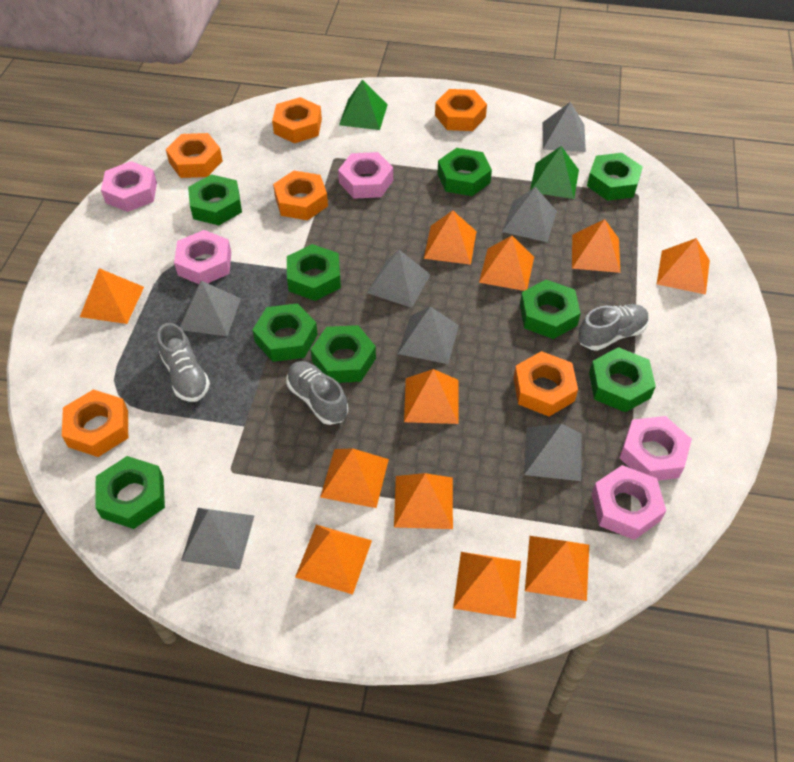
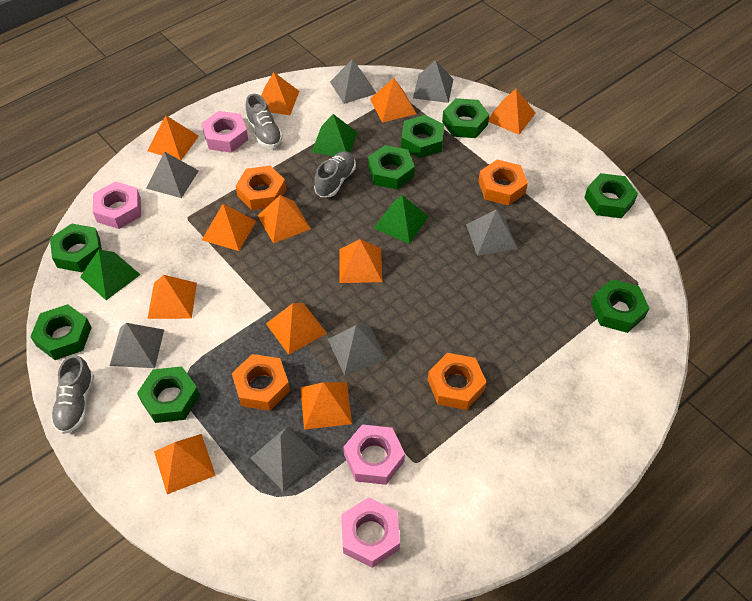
green nut: 9 -> 8
green pyramid: 2 -> 3
orange nut: 6 -> 4
pink nut: 5 -> 4

